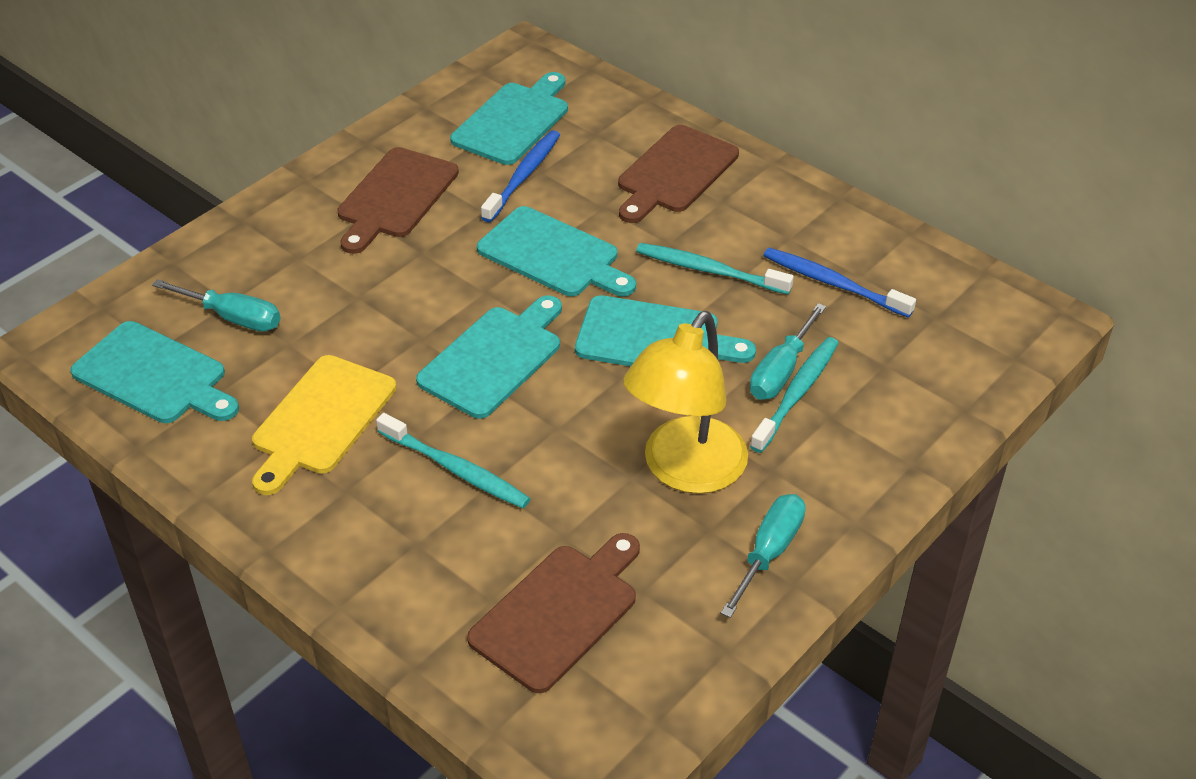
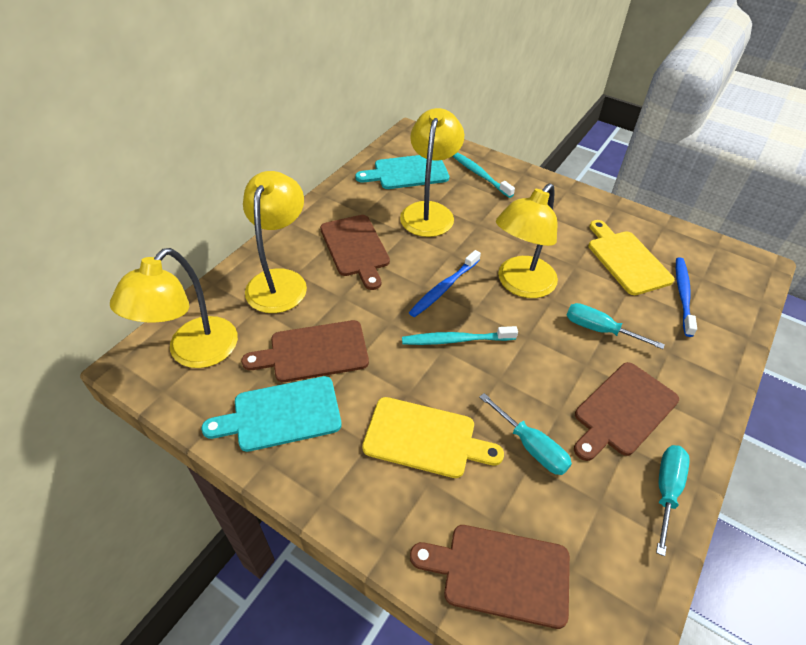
brown cutting board: 3 -> 4
turquoise cutting board: 5 -> 2
turquoise toothbrush: 3 -> 2
yellow cutting board: 1 -> 2
yellow lamp: 1 -> 4

